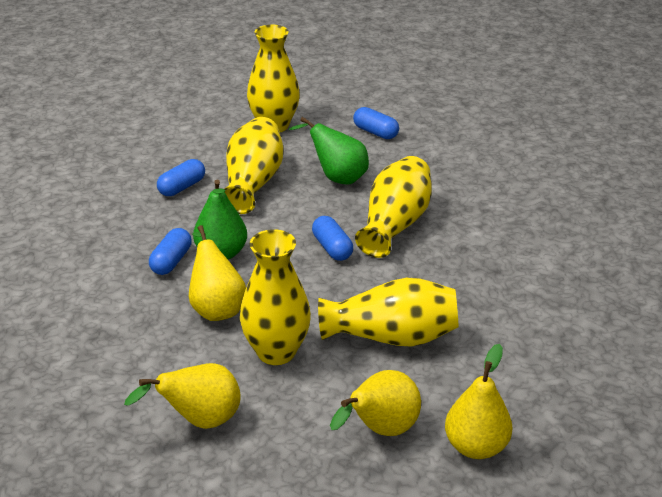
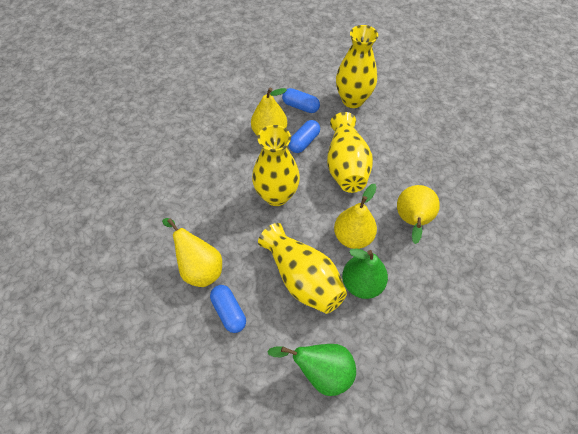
blue capsule: 4 -> 3
yellow vase: 5 -> 4

